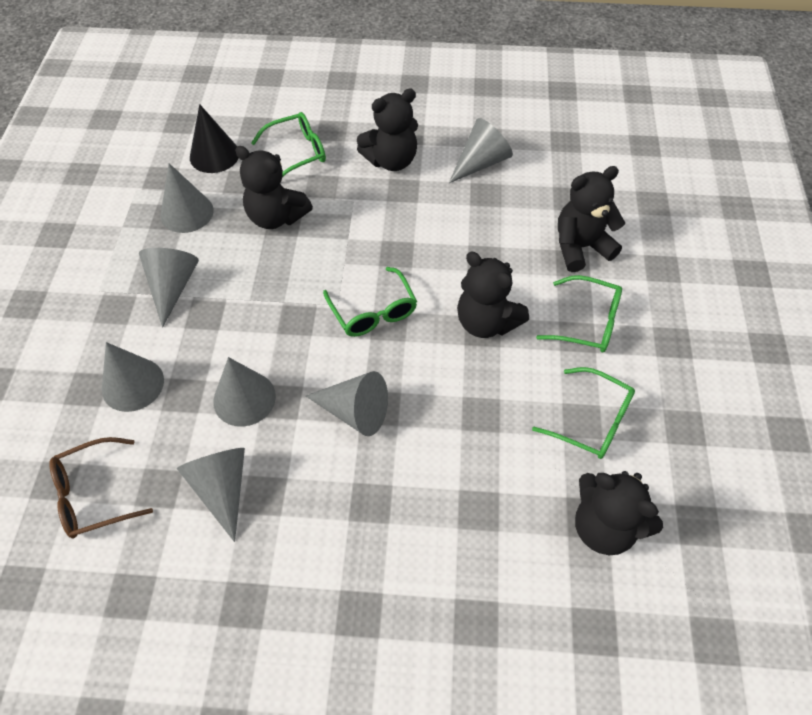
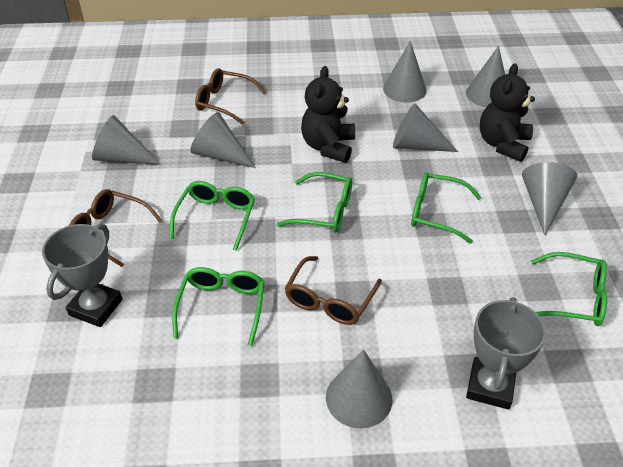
black cone: 1 -> 0
black teddy bear: 5 -> 2
brown glasses: 1 -> 3
green glasses: 4 -> 5
grey trophy: 0 -> 2

